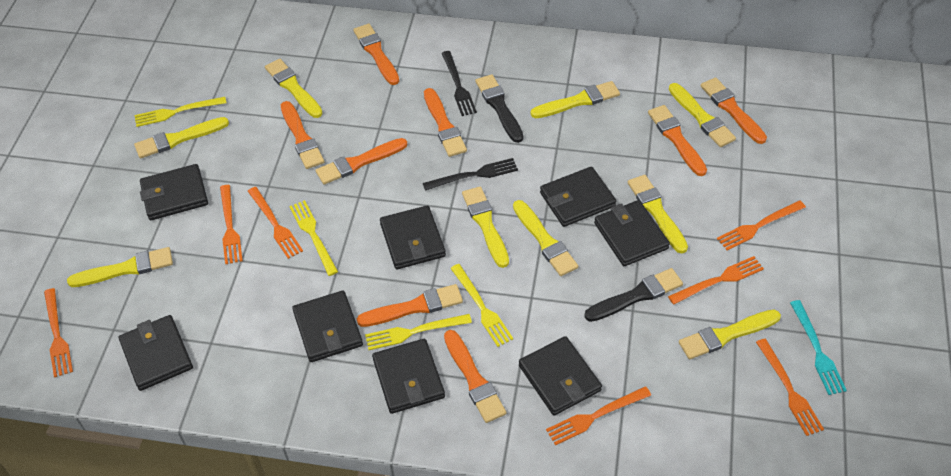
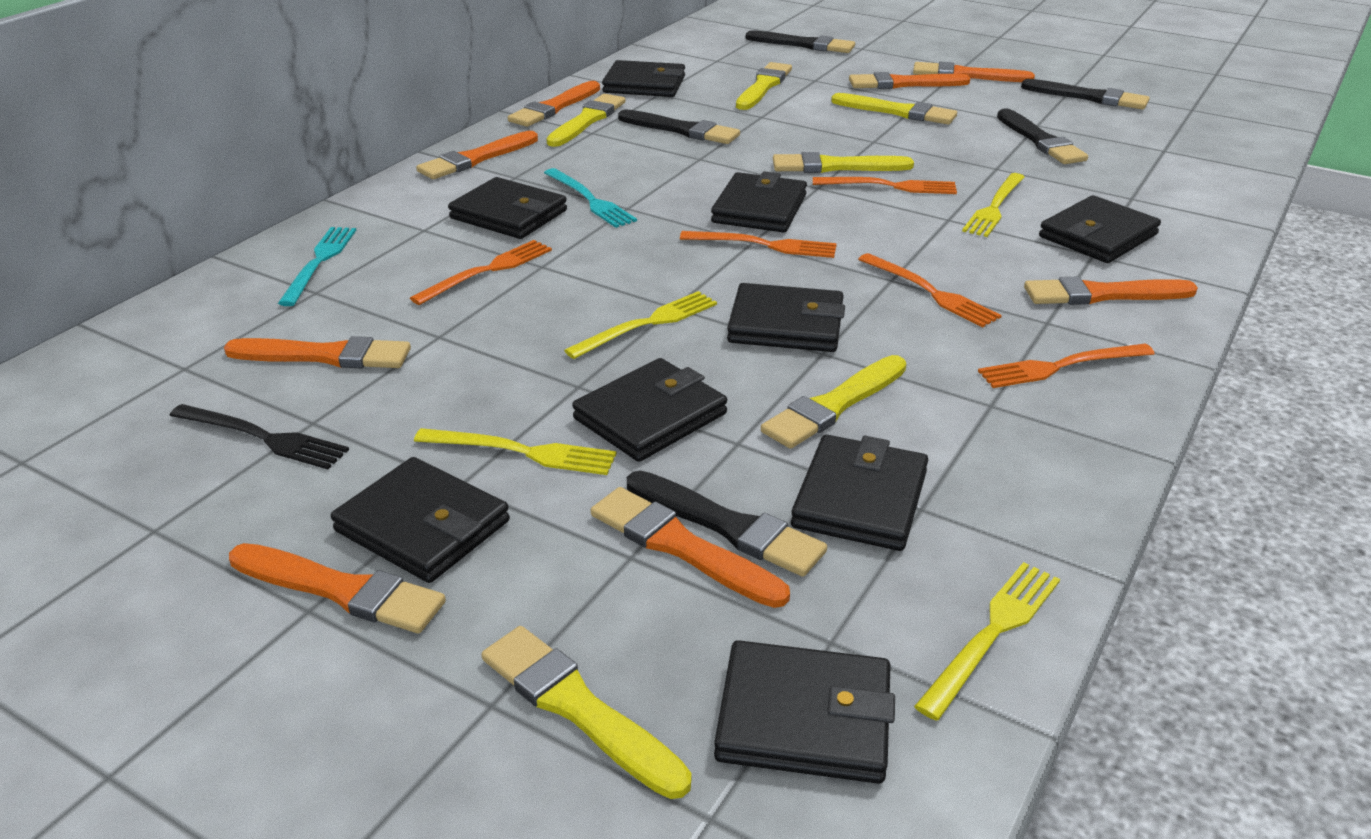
black brush: 2 -> 5
black fork: 2 -> 1
black wallet: 8 -> 9
orange fork: 7 -> 5
turquoise fork: 1 -> 2
yellow brush: 9 -> 6

